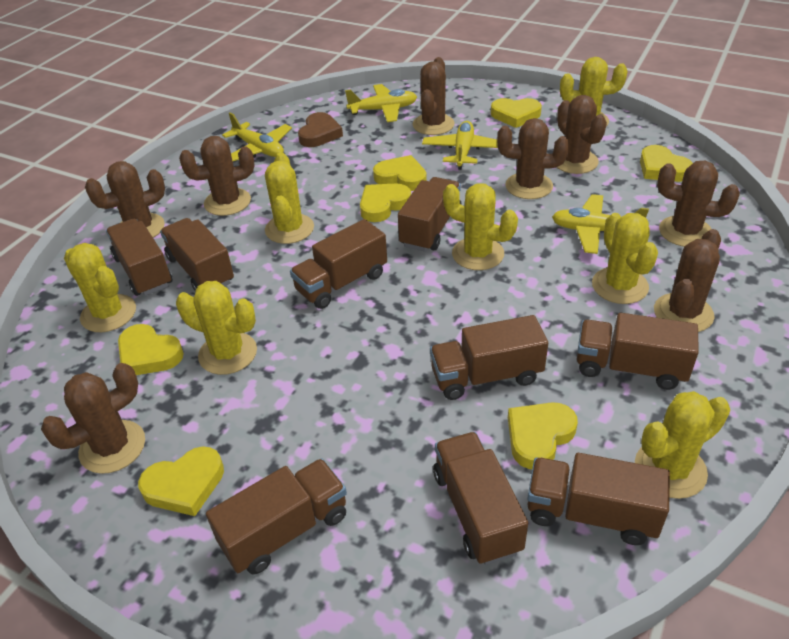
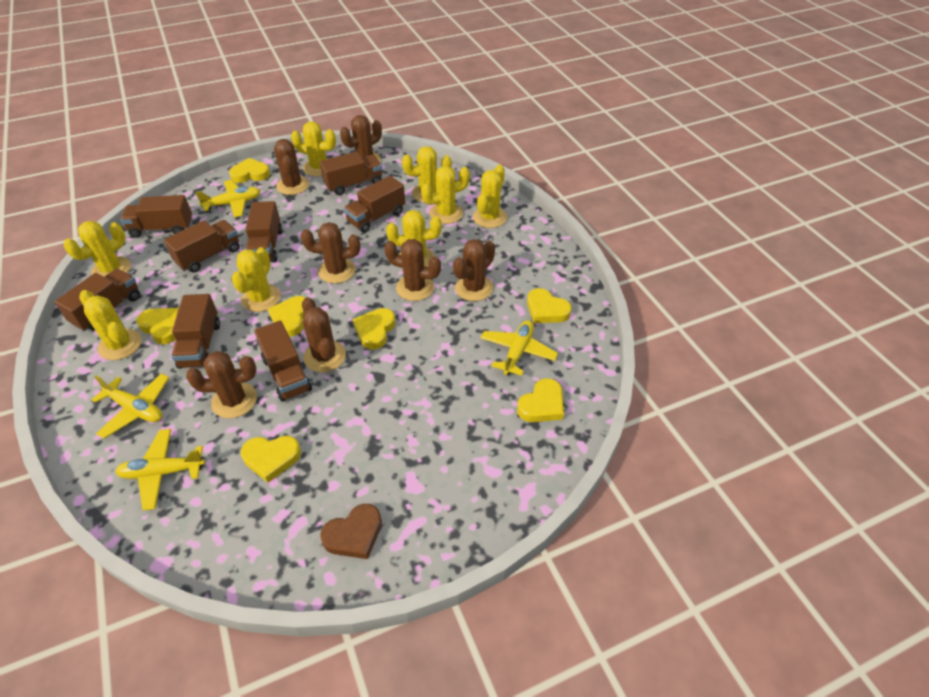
brown cactus: 8 -> 7
brown truck: 9 -> 8
yellow cactus: 7 -> 8

